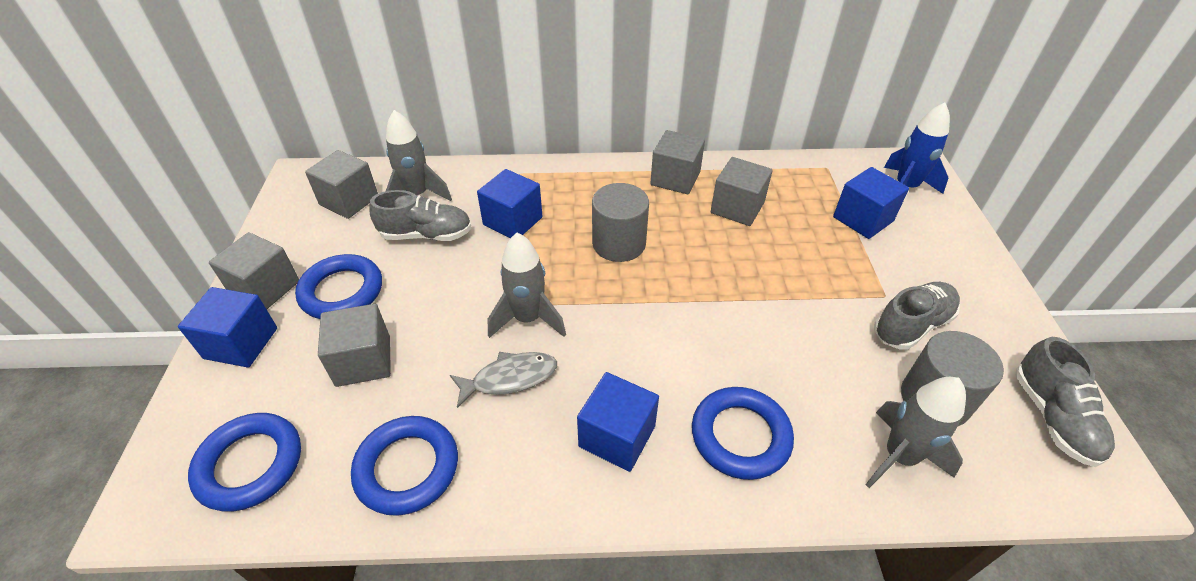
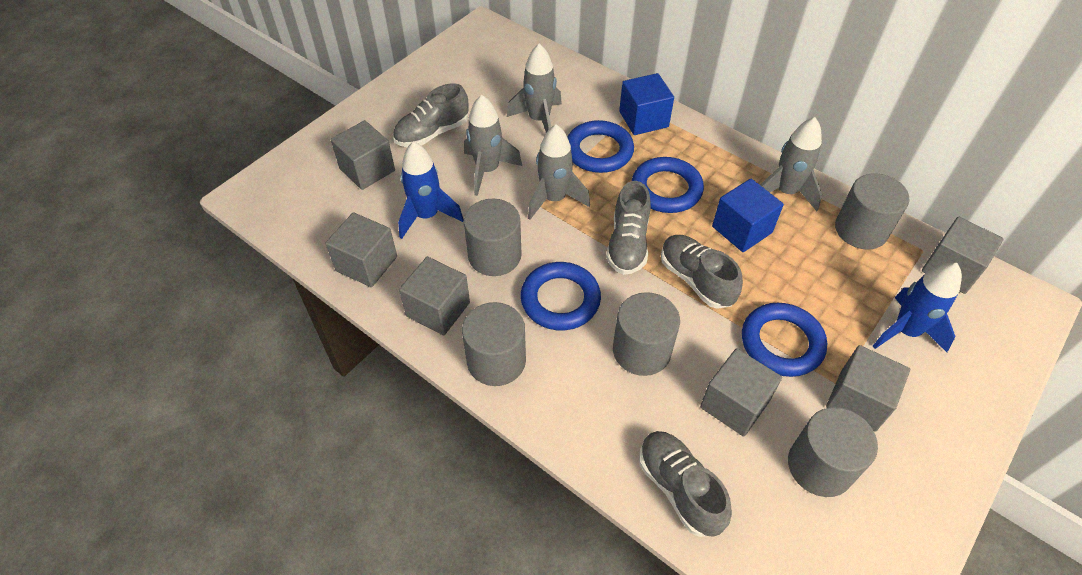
blue cube: 4 -> 2
blue rocket: 1 -> 2
grey cube: 5 -> 6
grey cylinder: 2 -> 5
grey fish: 1 -> 0
grey rocket: 3 -> 4
grey shoe: 3 -> 4

